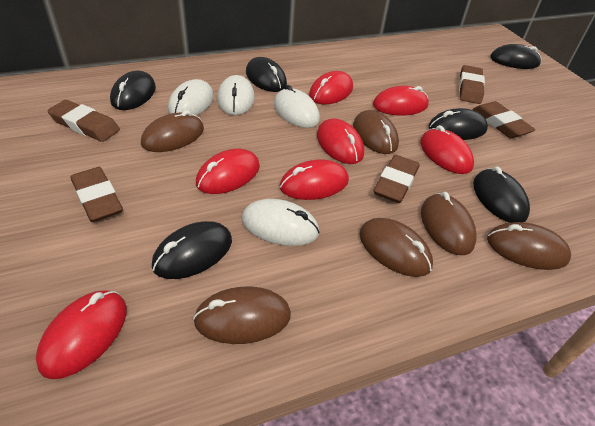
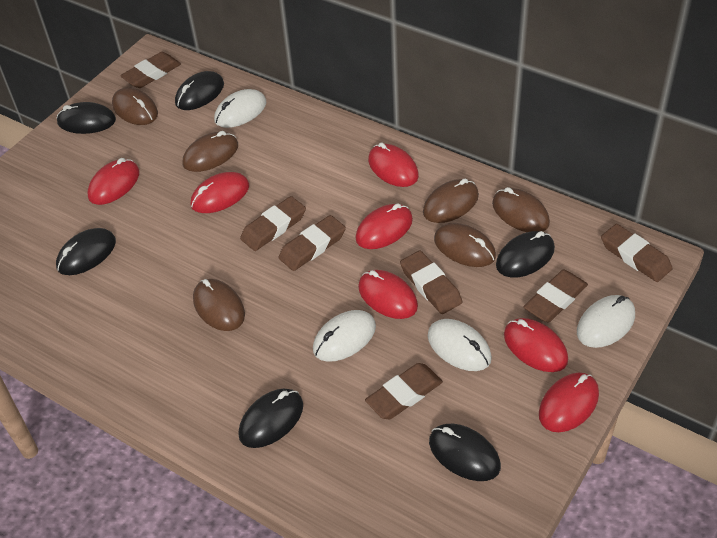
brown eraser: 5 -> 7

